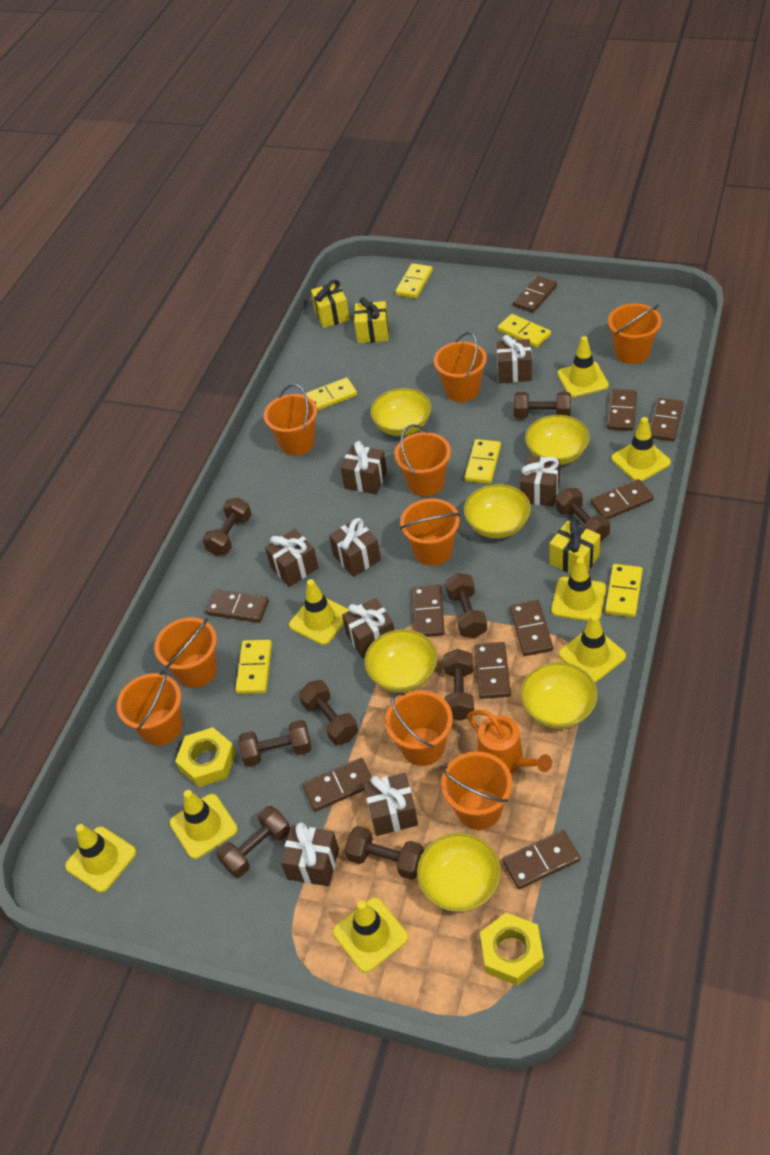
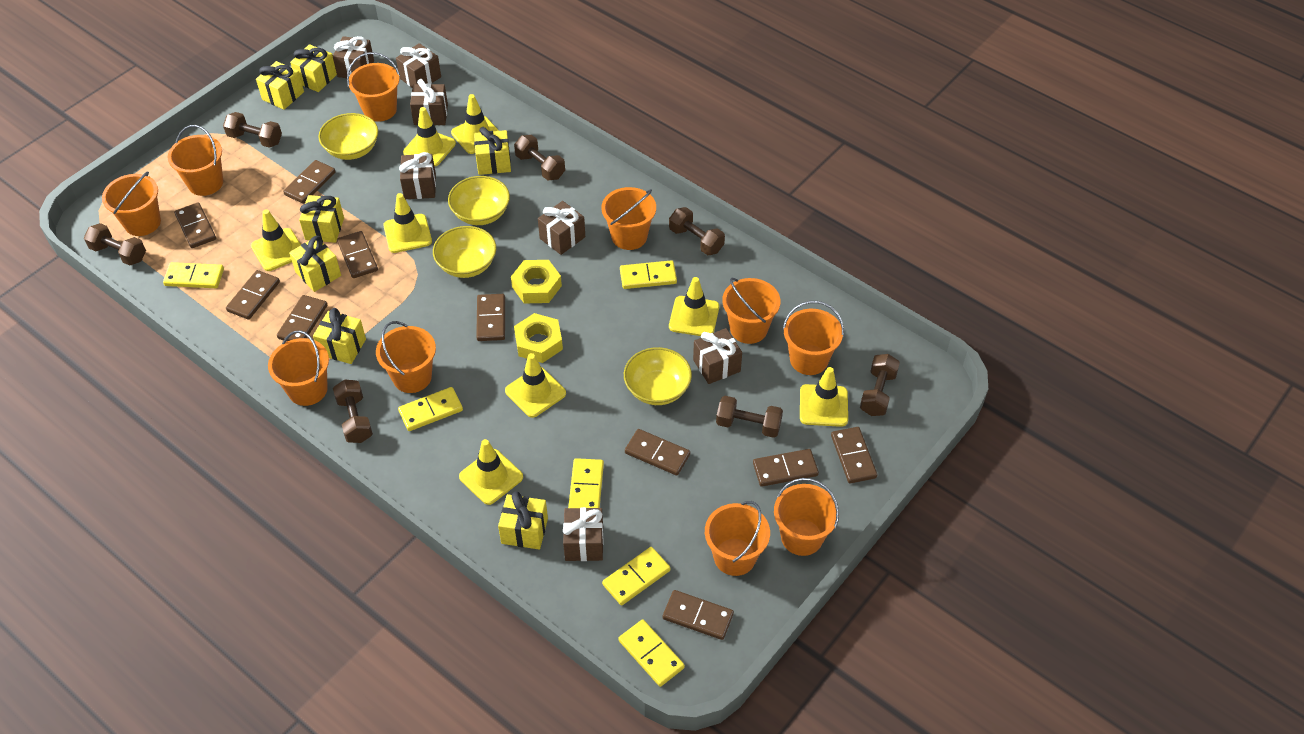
brown dumbbell: 9 -> 7
brown gift: 8 -> 7
orange bucket: 9 -> 10
orange watering can: 1 -> 0
yellow bowl: 6 -> 4
yellow gift: 3 -> 7

